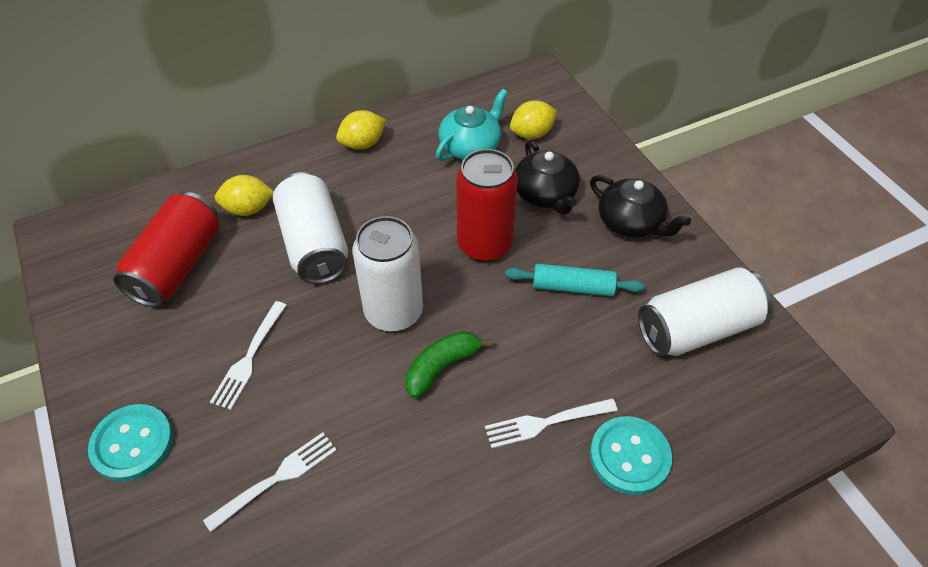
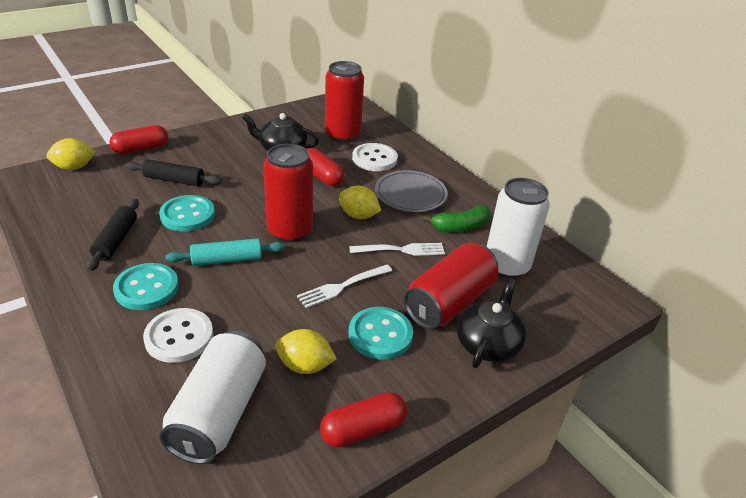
black rolling pin: 0 -> 2
grey plate: 0 -> 1
red can: 2 -> 3
red capsule: 0 -> 3
turquoise button: 2 -> 3
turquoise teapot: 1 -> 0
white button: 0 -> 2
white can: 3 -> 2
white fork: 3 -> 2

